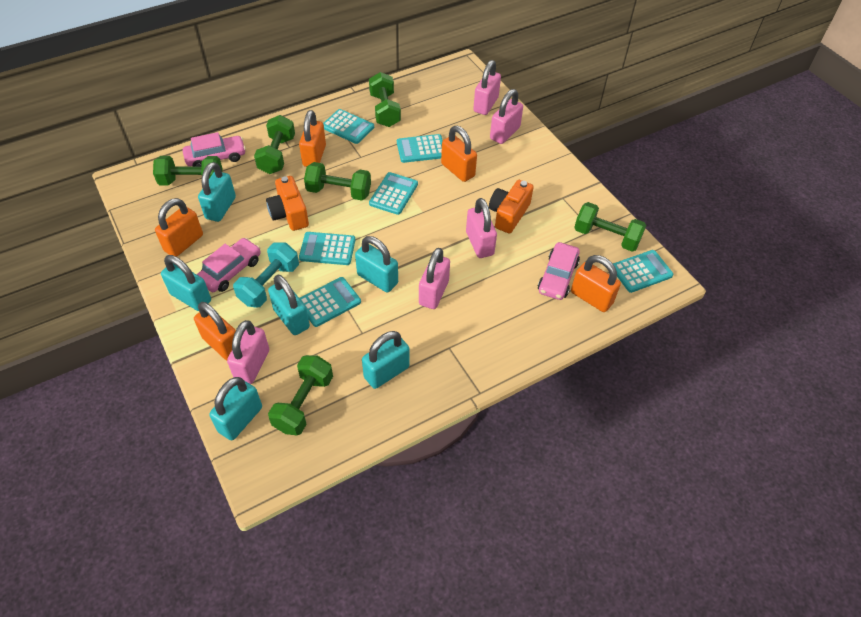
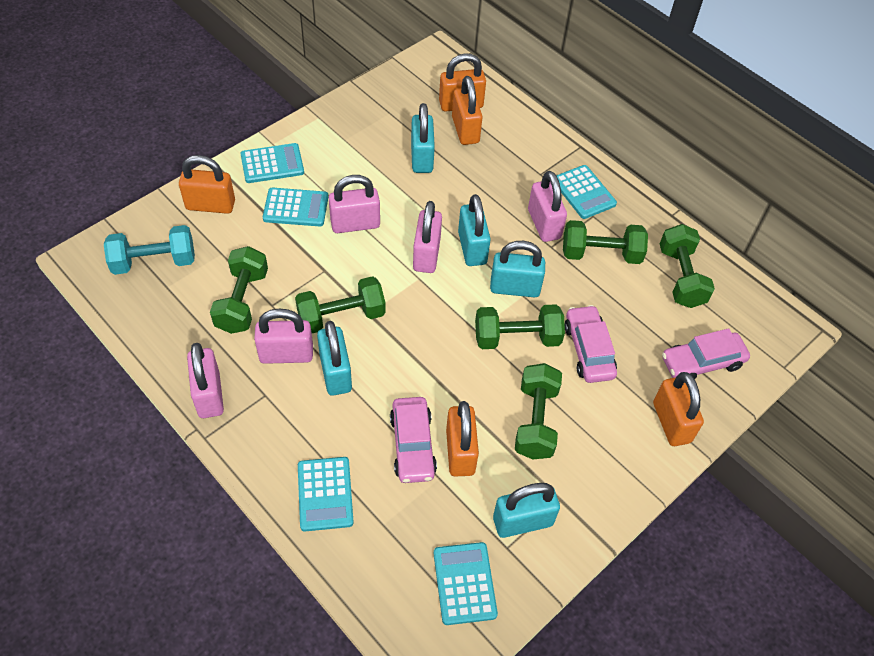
orange camera: 2 -> 0
turquoise calculator: 6 -> 5
turquoise padlock: 6 -> 5

